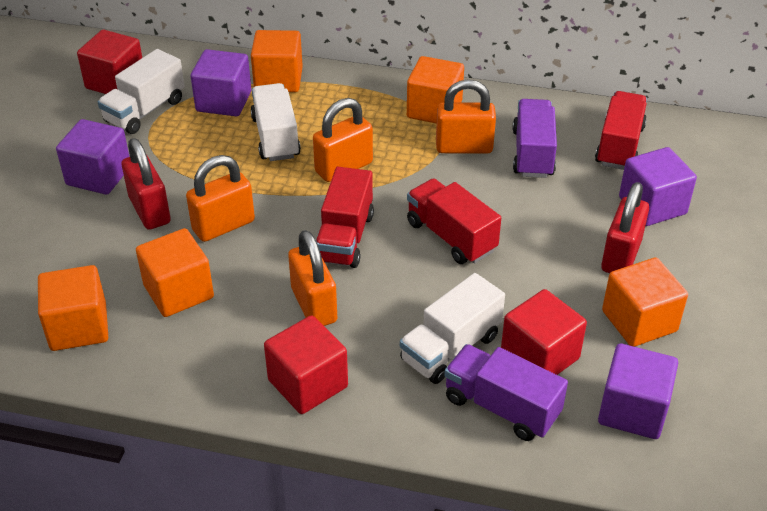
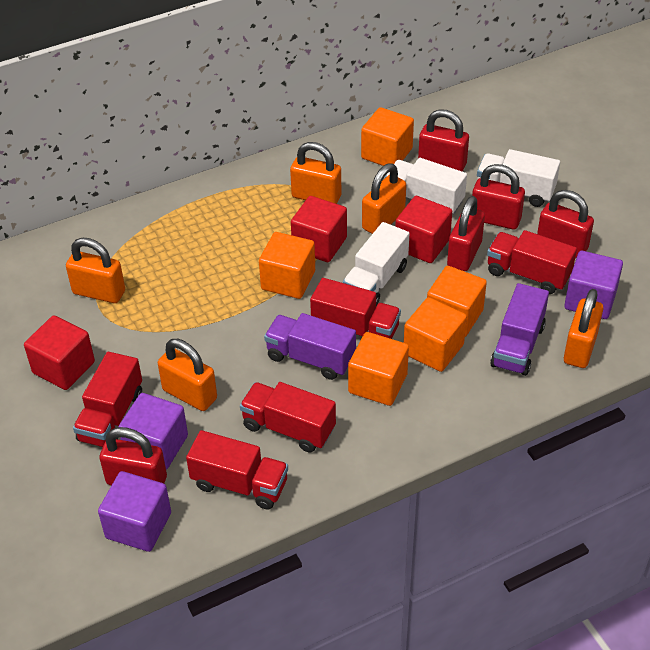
orange padlock: 4 -> 5
purple cube: 4 -> 3
red padlock: 2 -> 5
red truck: 3 -> 5

